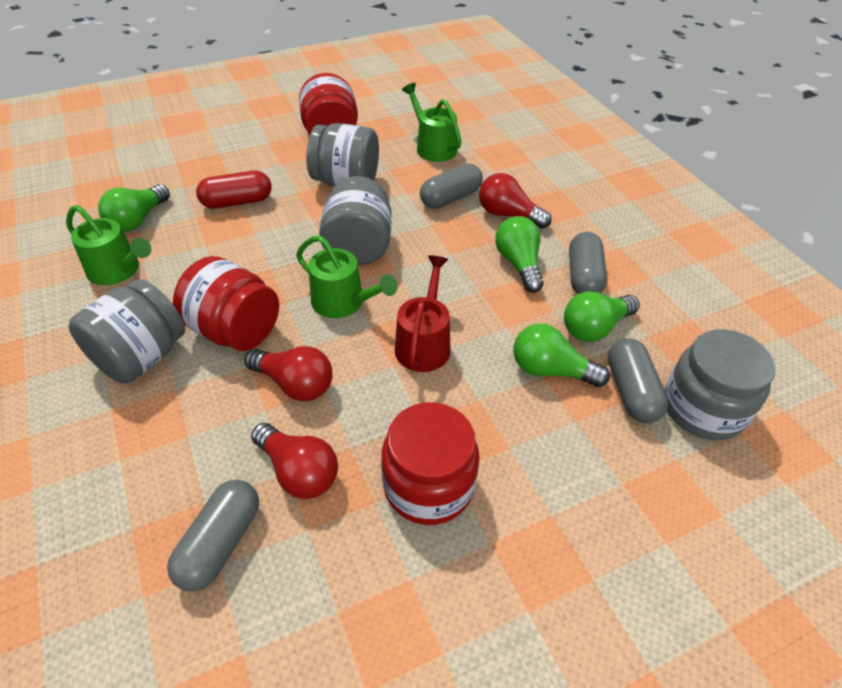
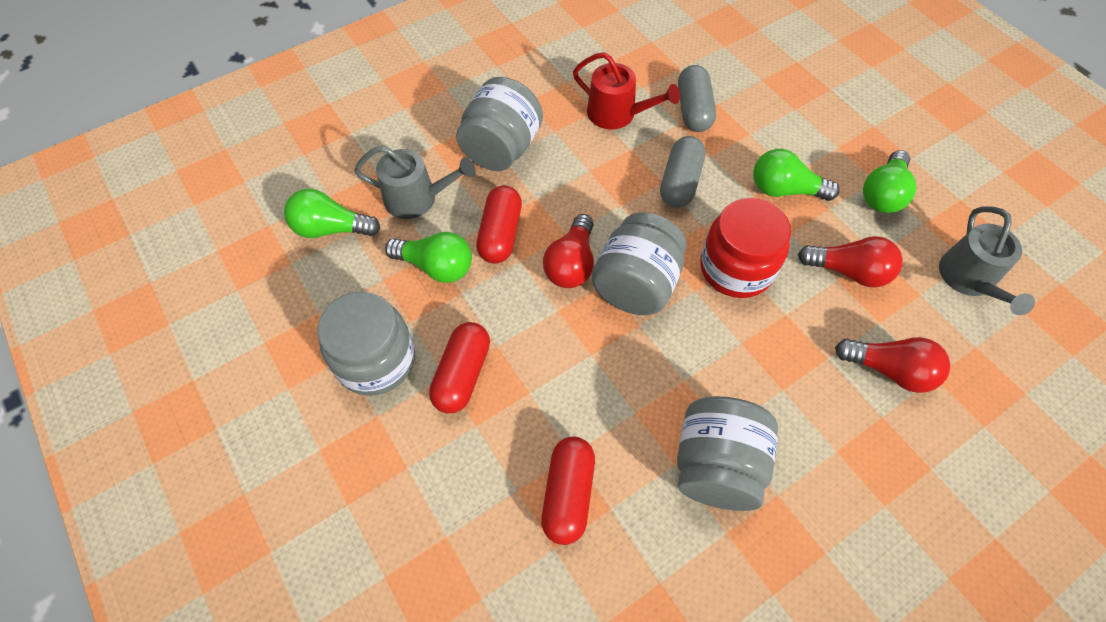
green watering can: 3 -> 0
grey capsule: 4 -> 2
grey watering can: 0 -> 2
red capsule: 1 -> 3
red jar: 3 -> 1

